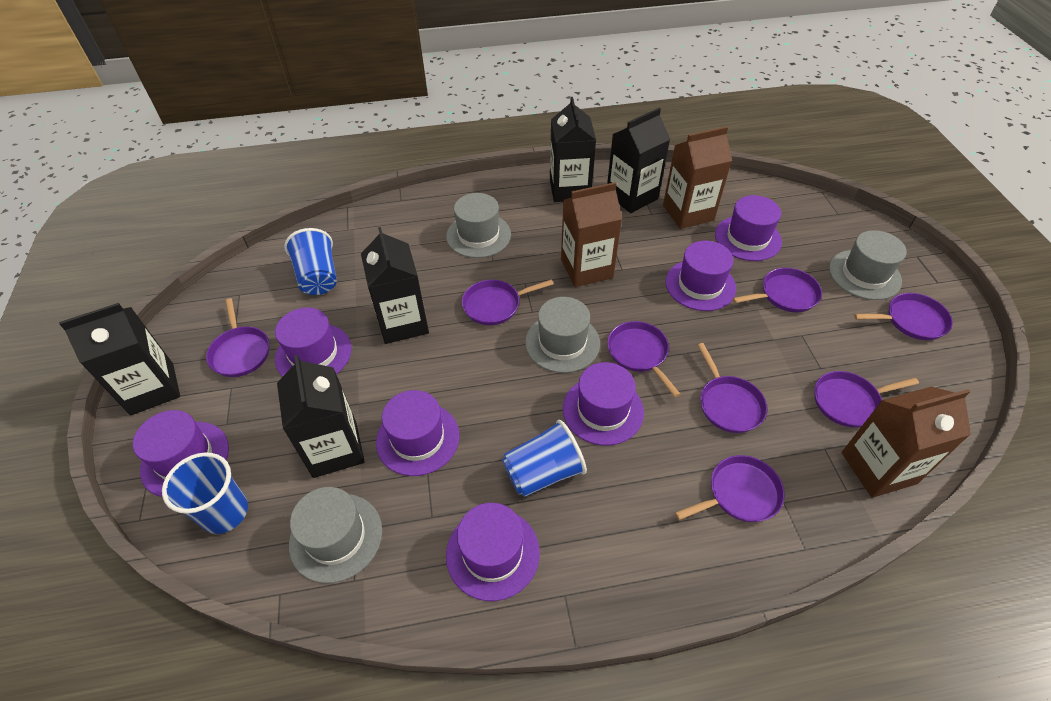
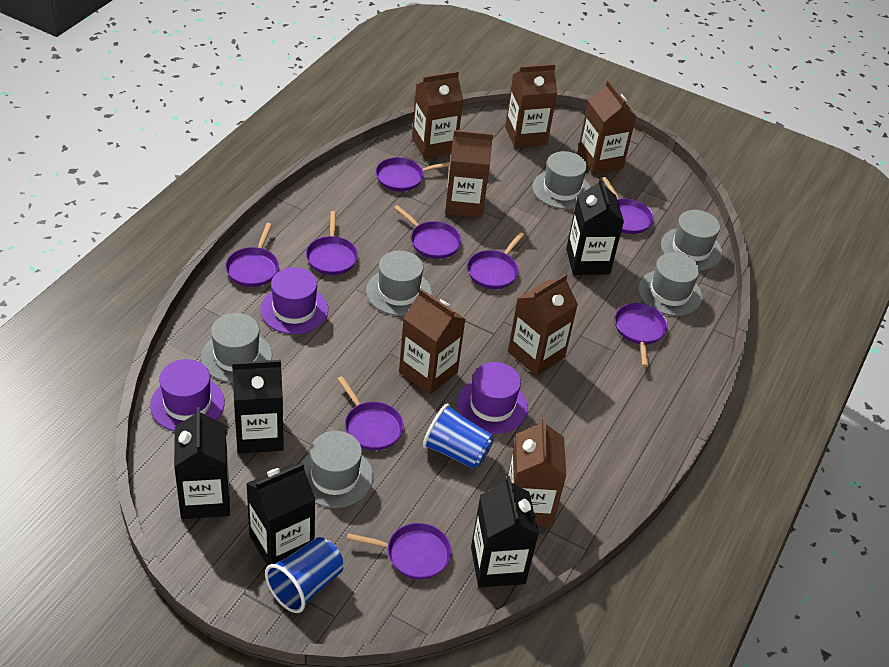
blue cup: 3 -> 2
brown carton: 3 -> 7
grey hat: 4 -> 6
purple hat: 7 -> 3
purple pan: 8 -> 9

